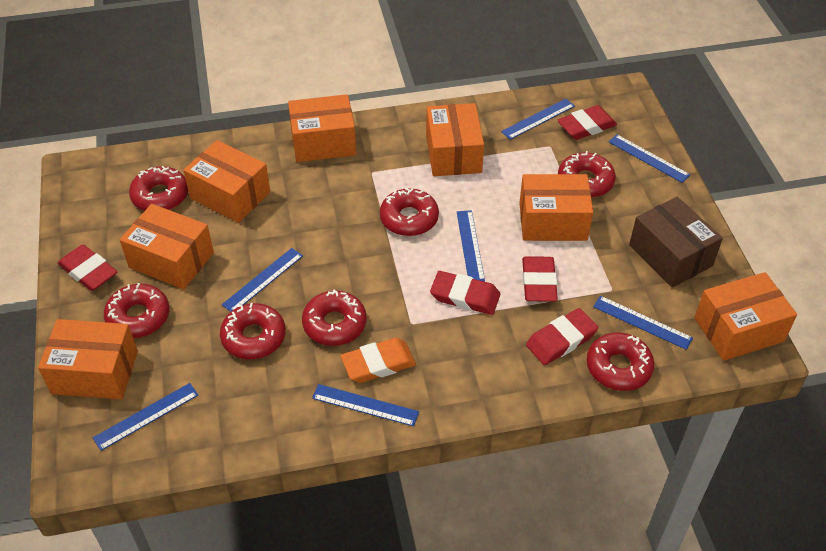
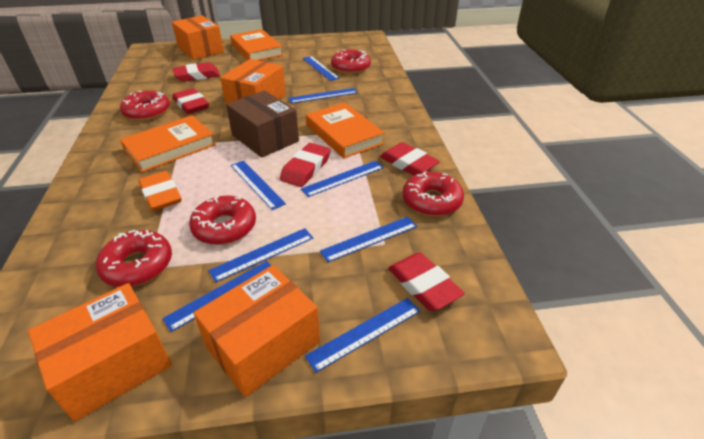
blue ruler: 7 -> 8
orange book: 0 -> 3
orange box: 7 -> 4
red donut: 7 -> 5

